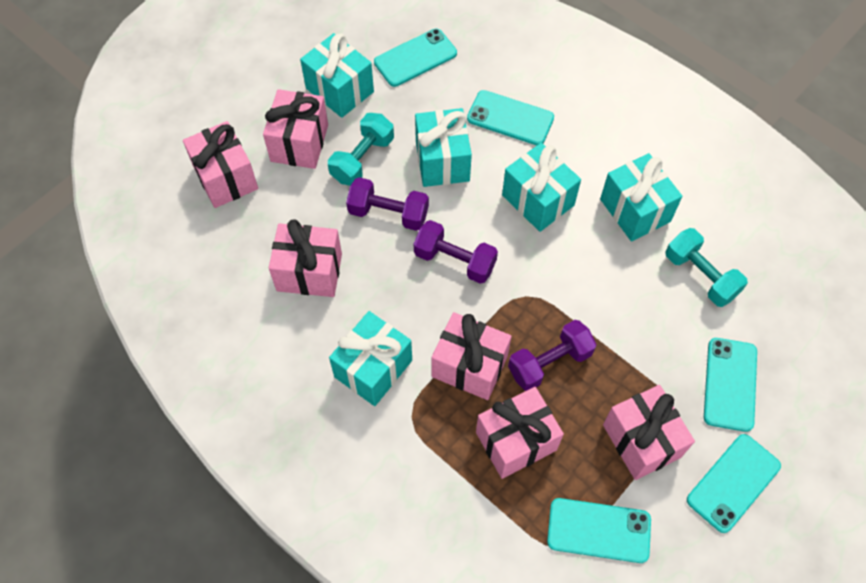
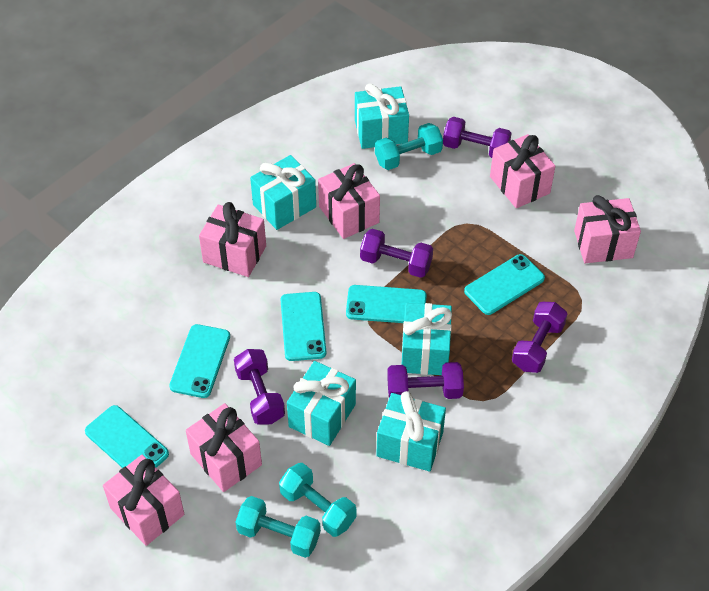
purple dumbbell: 3 -> 5
turquoise dumbbell: 2 -> 3

